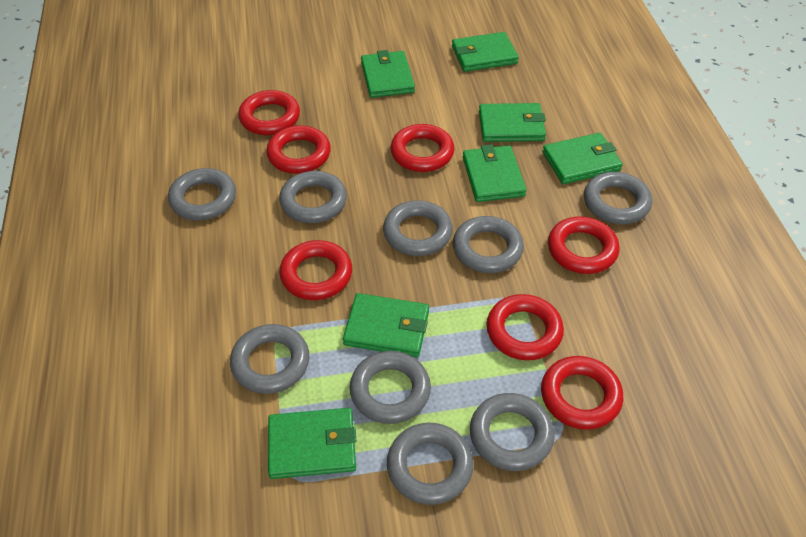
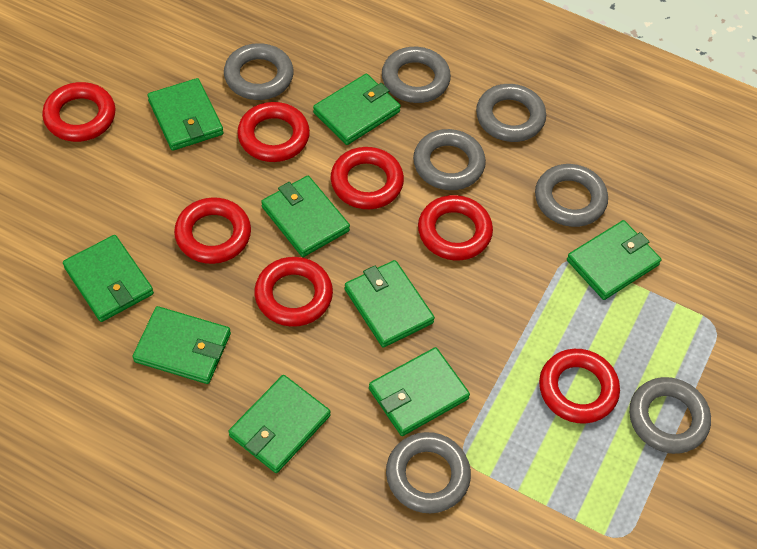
green wallet: 7 -> 9
grey ring: 9 -> 7

